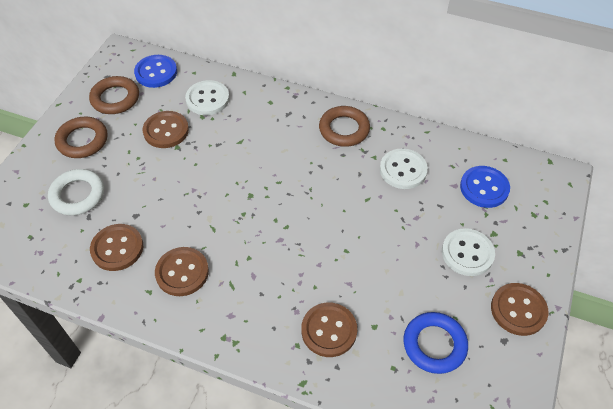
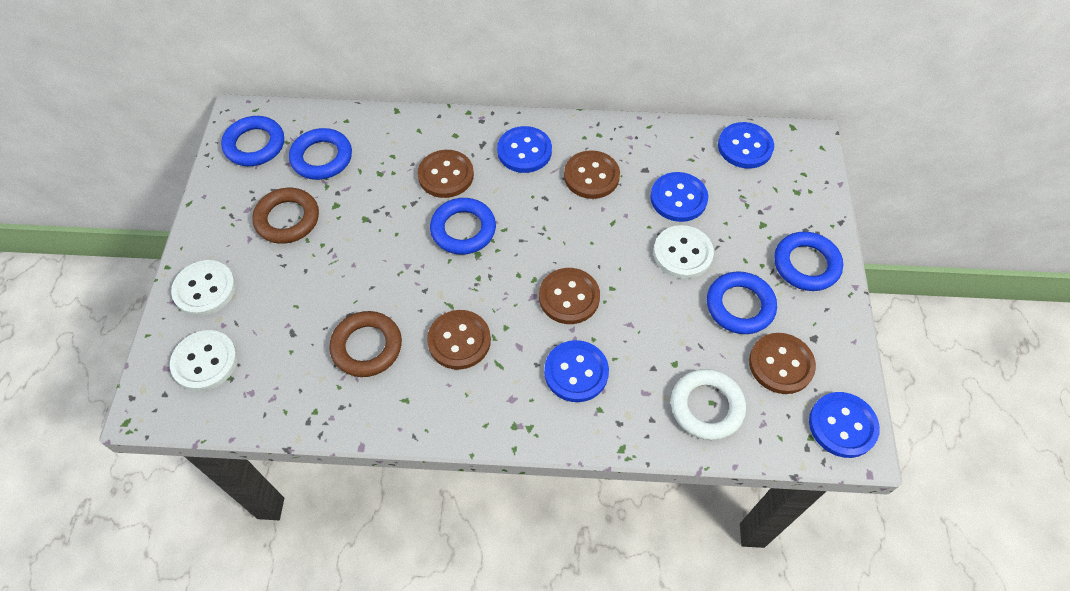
blue button: 2 -> 5
blue ring: 1 -> 5
brown ring: 3 -> 2

